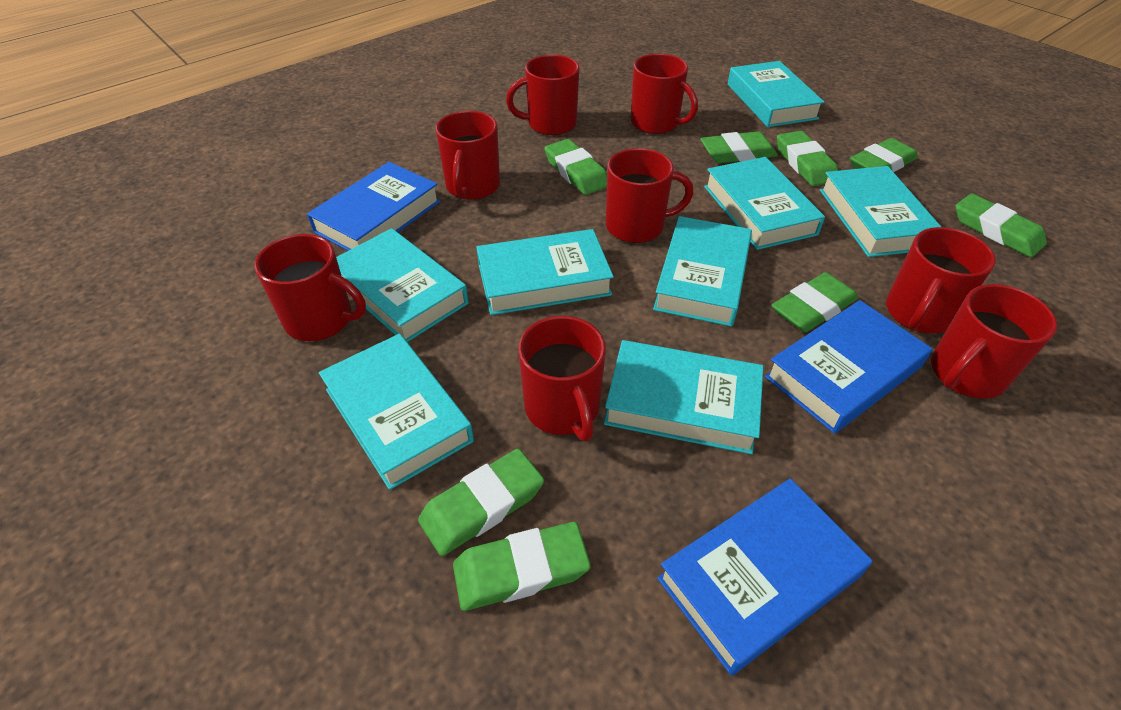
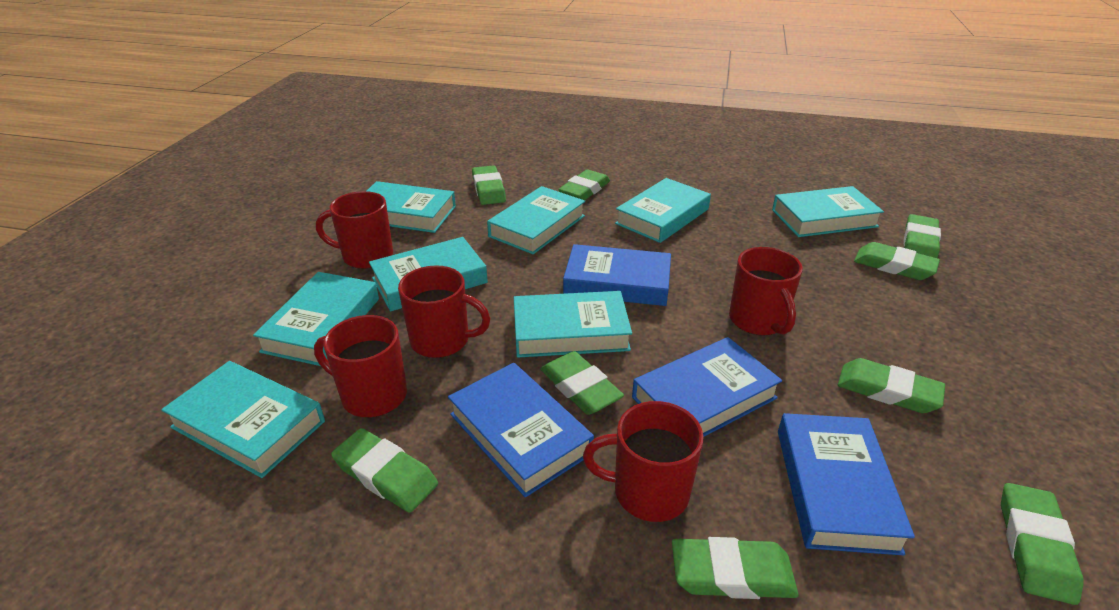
blue book: 3 -> 4
green eraser: 8 -> 9
red mug: 8 -> 5

